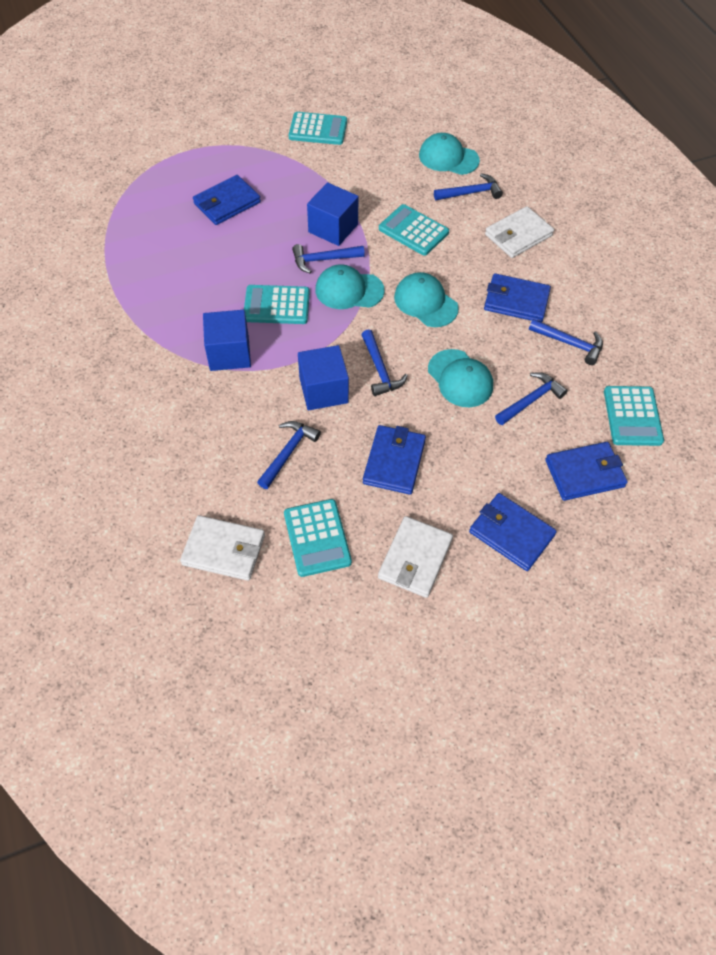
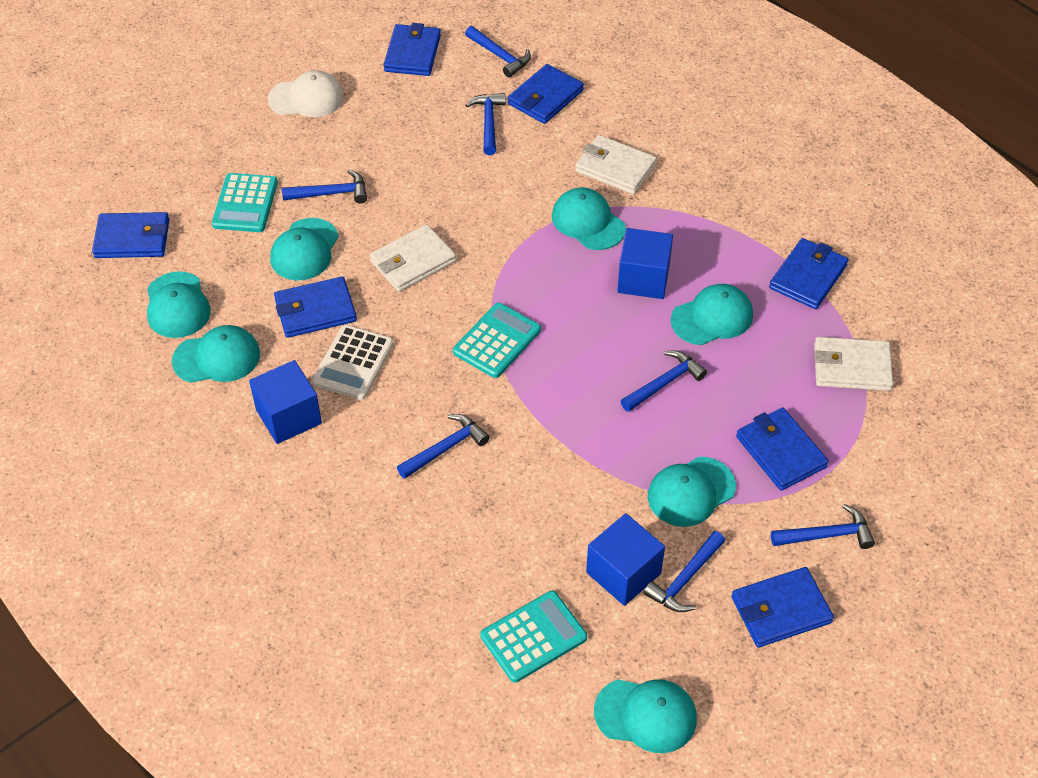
blue hammer: 6 -> 7
blue wallet: 5 -> 7
turquoise calculator: 5 -> 3
turquoise cap: 4 -> 7
white calculator: 0 -> 1
white cap: 0 -> 1

